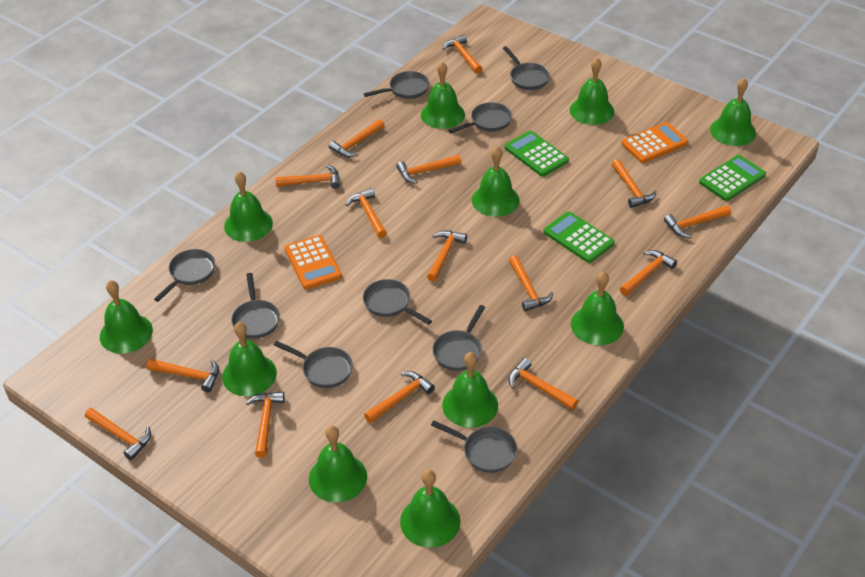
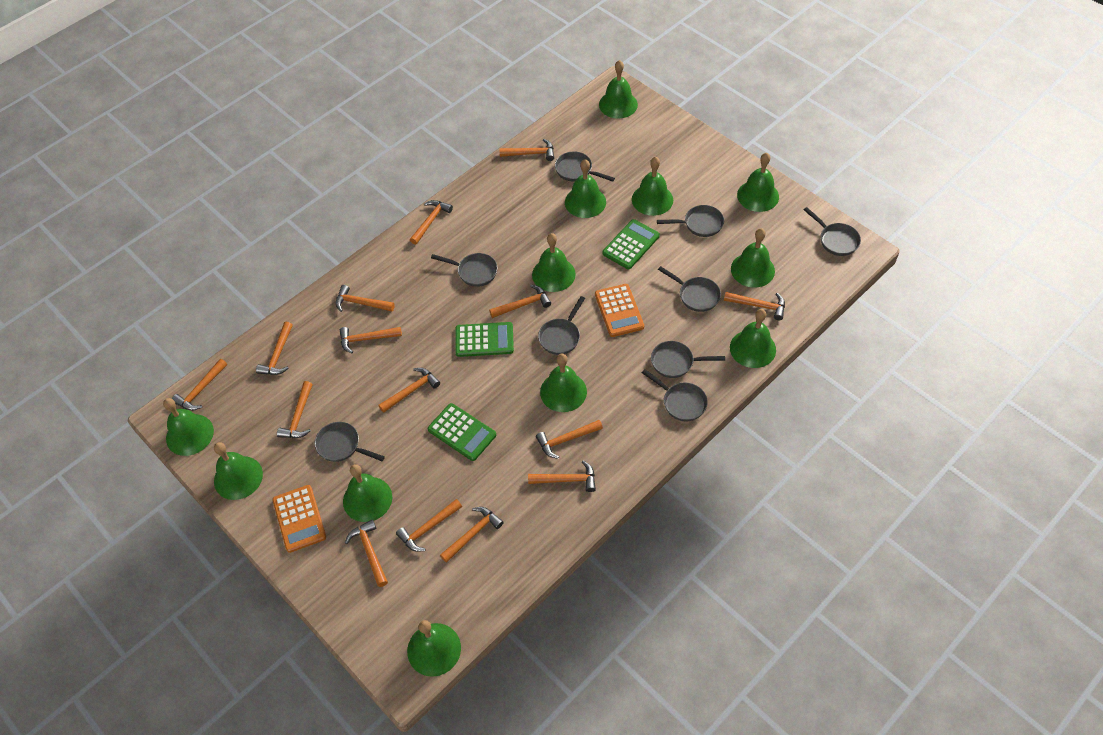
green bell: 11 -> 12

